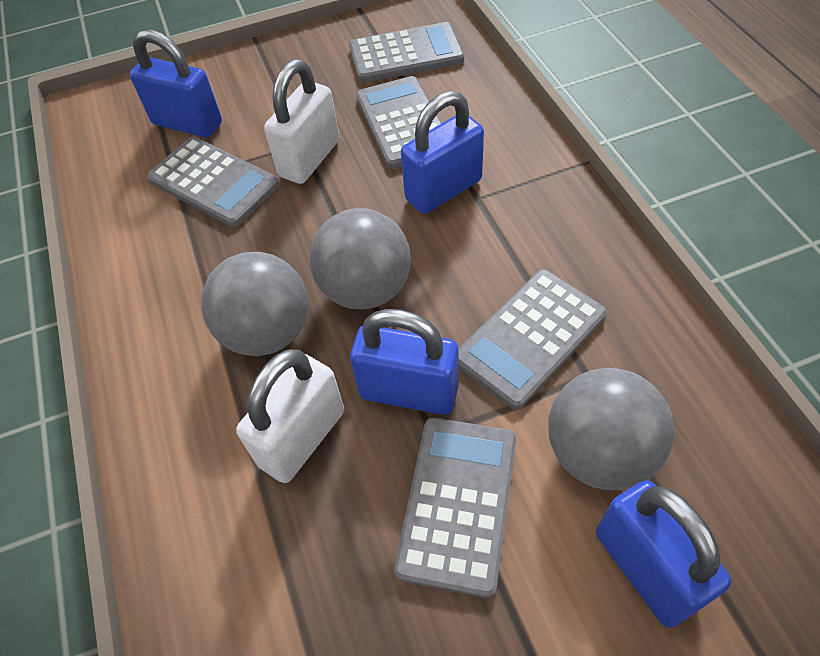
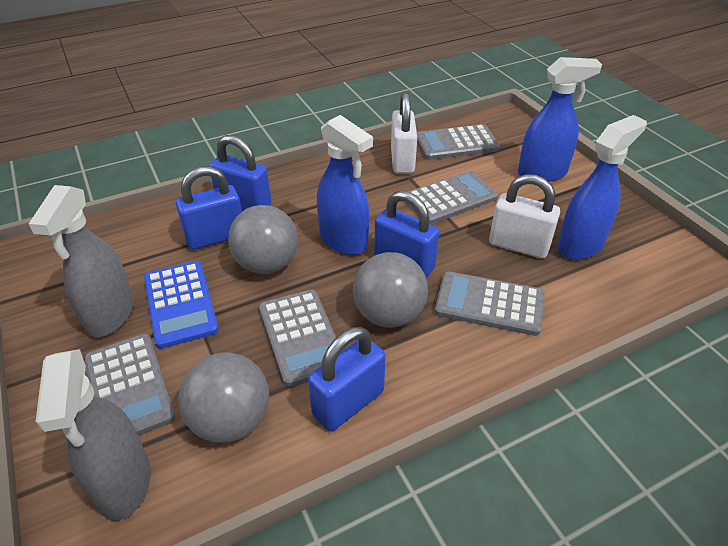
blue calculator: 0 -> 1
blue spray bottle: 0 -> 3
grey spray bottle: 0 -> 2

